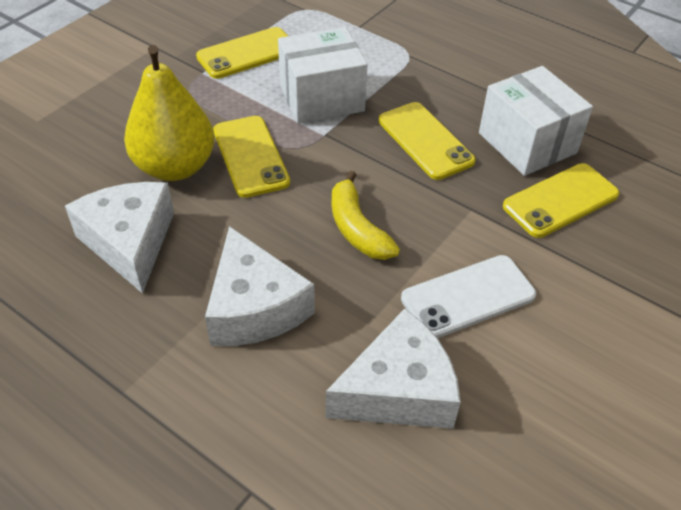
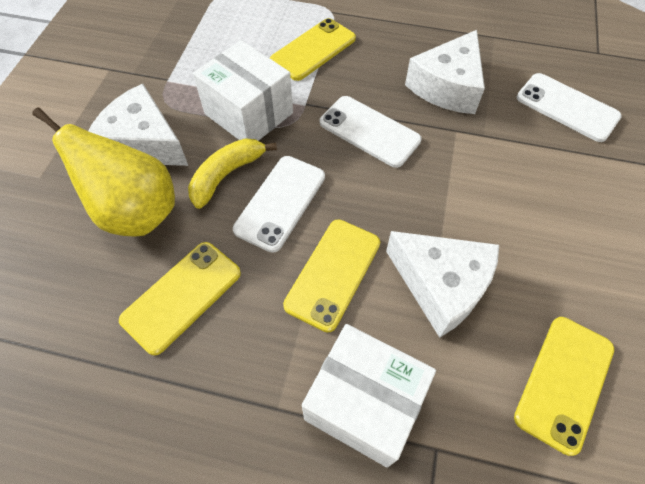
white phone: 1 -> 3

